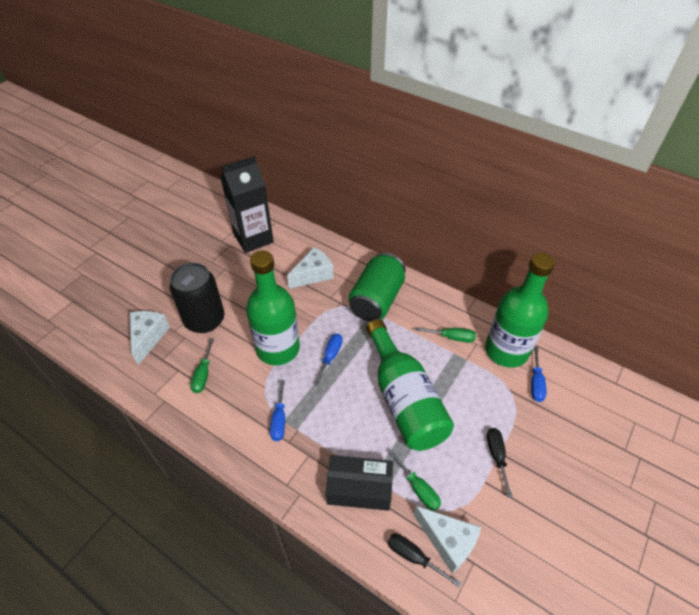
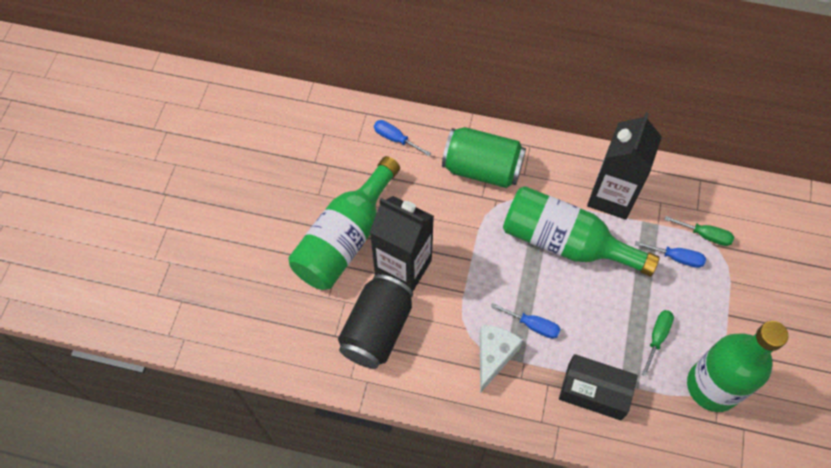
black carton: 1 -> 2
black screwdriver: 2 -> 0
green screwdriver: 3 -> 2
white cheese: 3 -> 1

